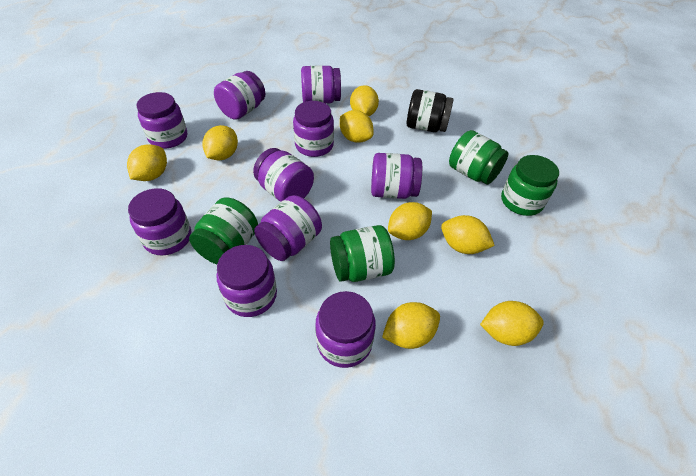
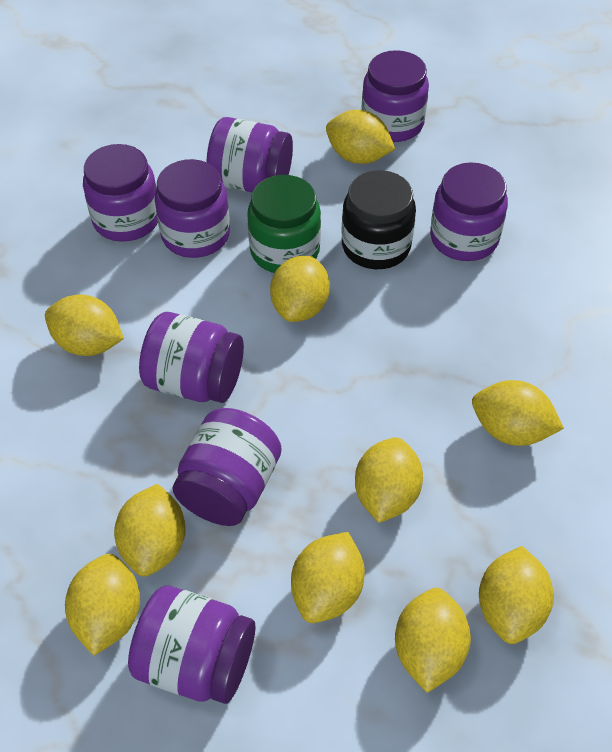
green jar: 4 -> 1
purple jar: 10 -> 8
yellow lemon: 8 -> 10

